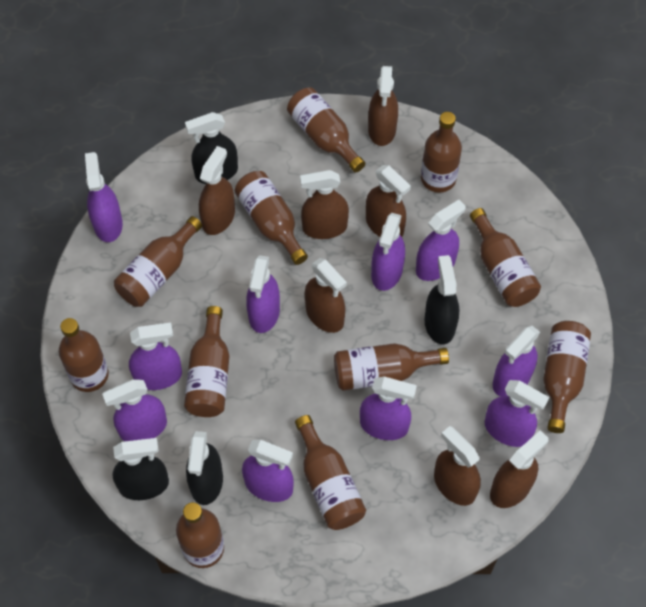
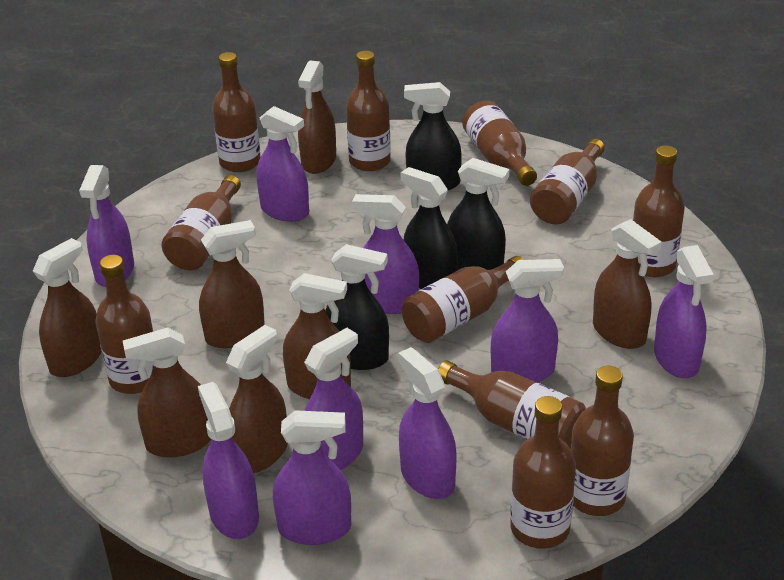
purple spray bottle: 10 -> 9

